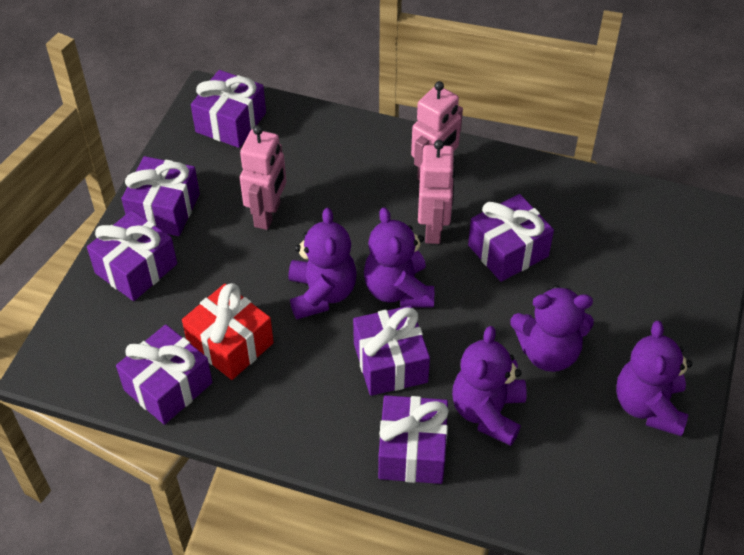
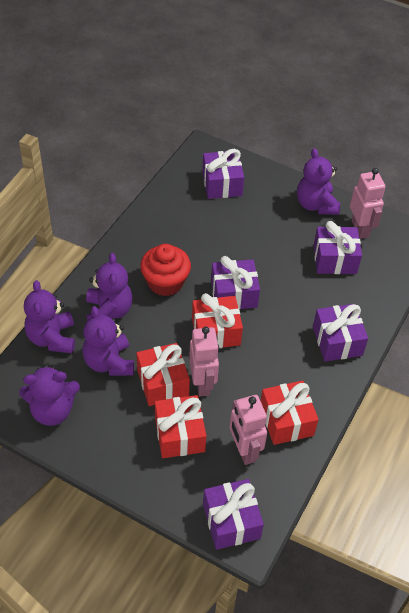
purple gift: 7 -> 5
red cupcake: 0 -> 1
red gift: 1 -> 4

